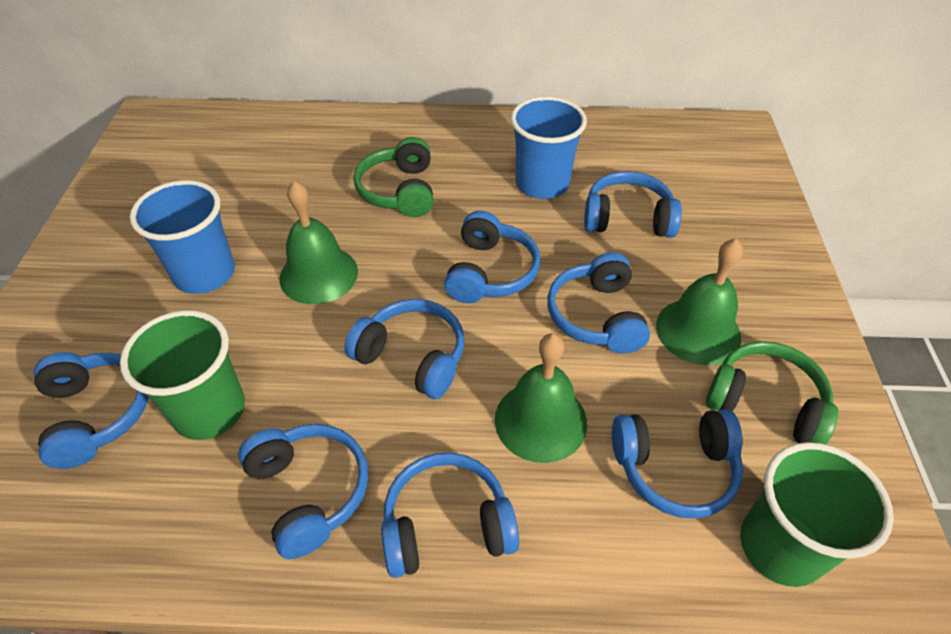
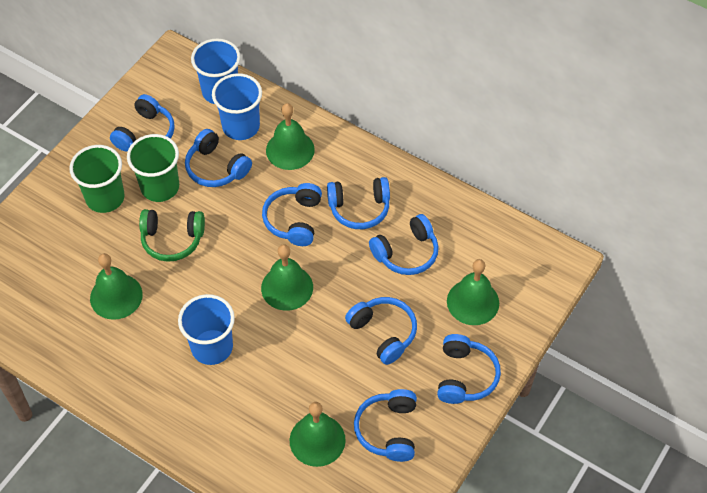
blue cup: 2 -> 3
green bell: 3 -> 5
green headphones: 2 -> 1

